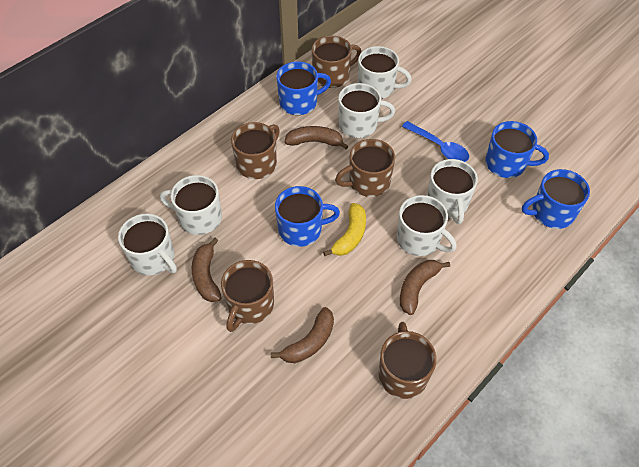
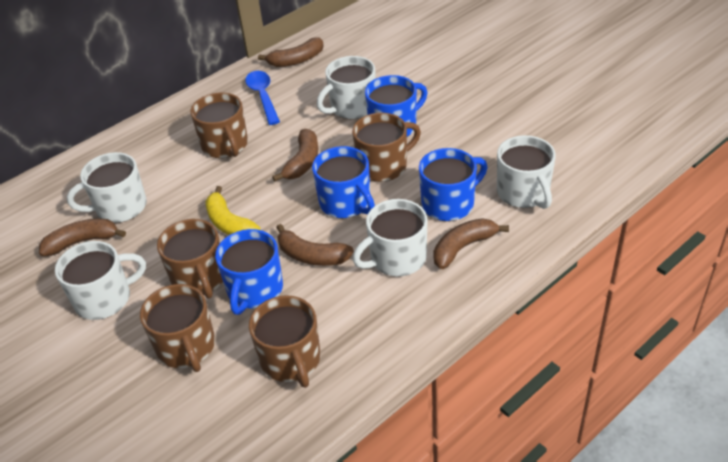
brown banana: 4 -> 5
white mug: 6 -> 5

